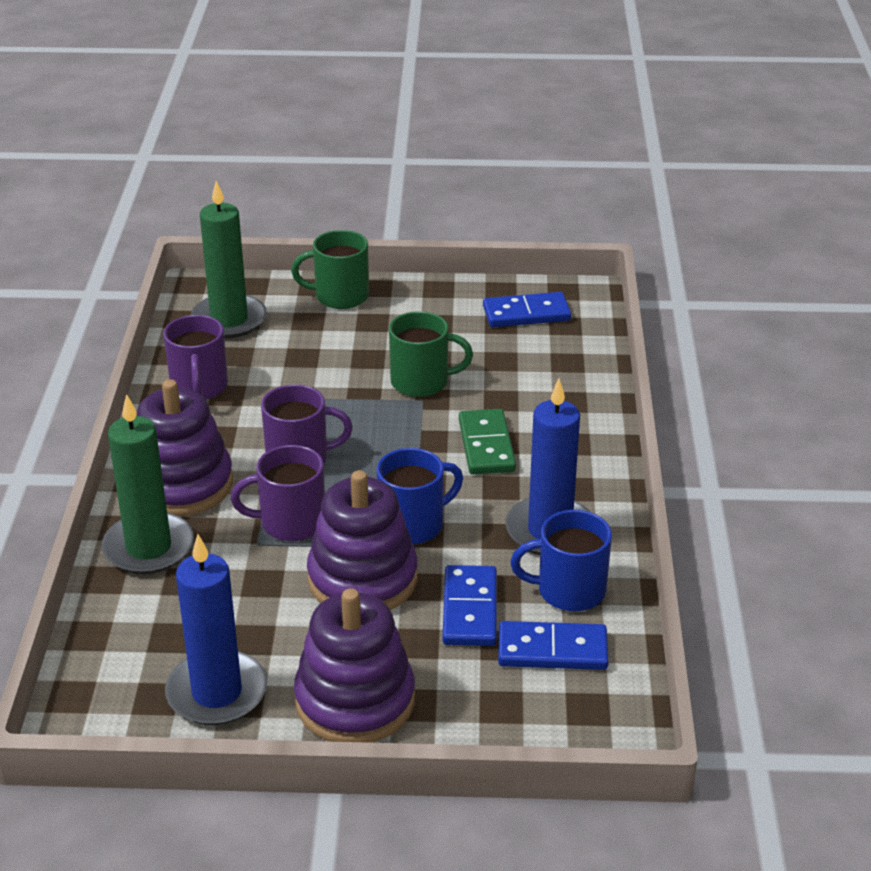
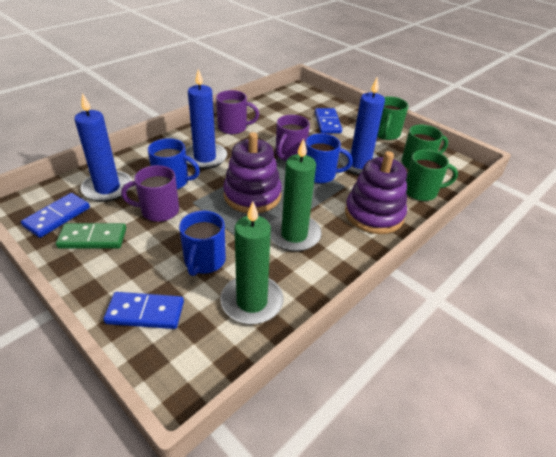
blue candle: 2 -> 3
blue mug: 2 -> 3
green mug: 2 -> 3
purple stacking toy: 3 -> 2

